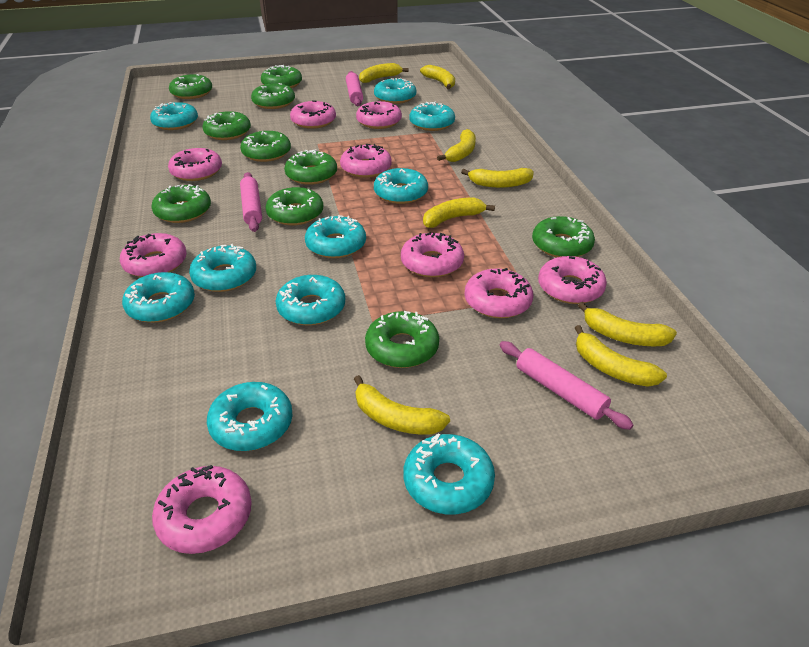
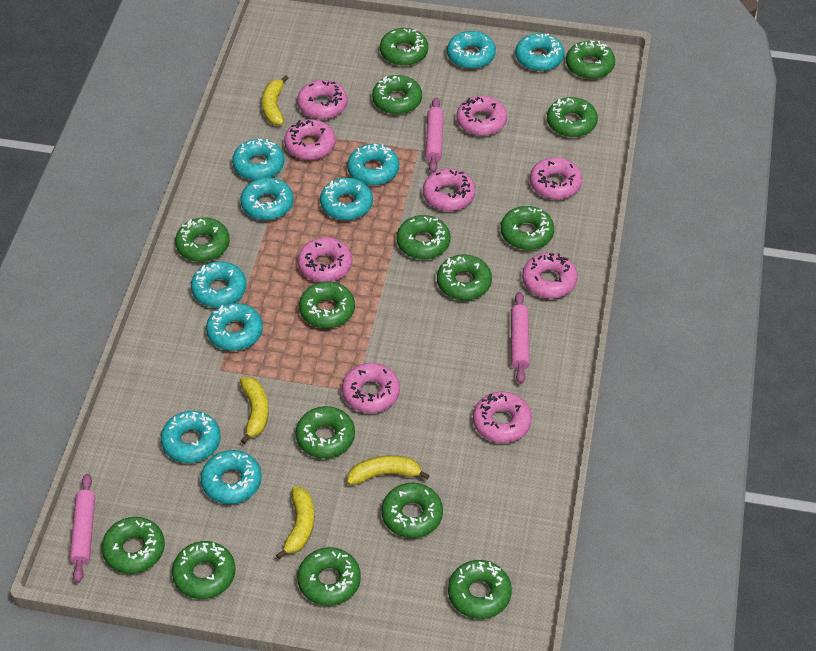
green donut: 10 -> 15
yellow banana: 8 -> 4

